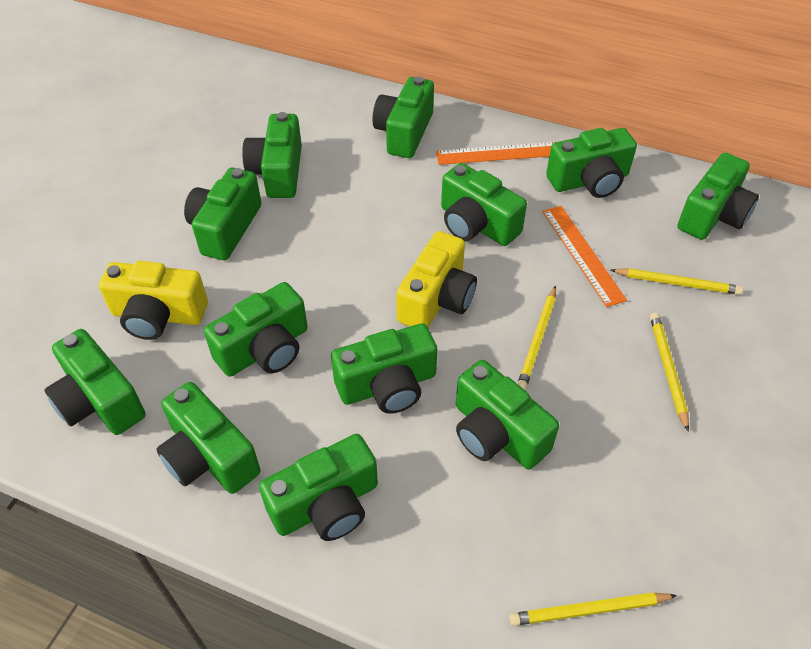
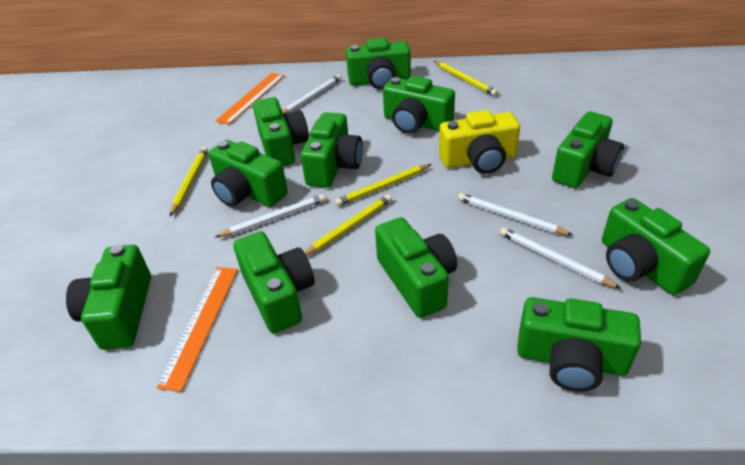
green camera: 12 -> 11
white pencil: 0 -> 4
yellow camera: 2 -> 1

